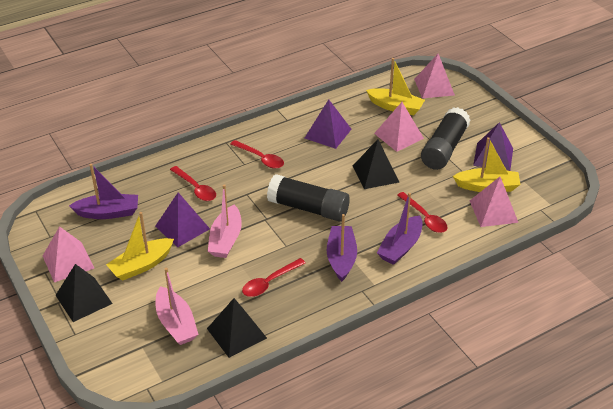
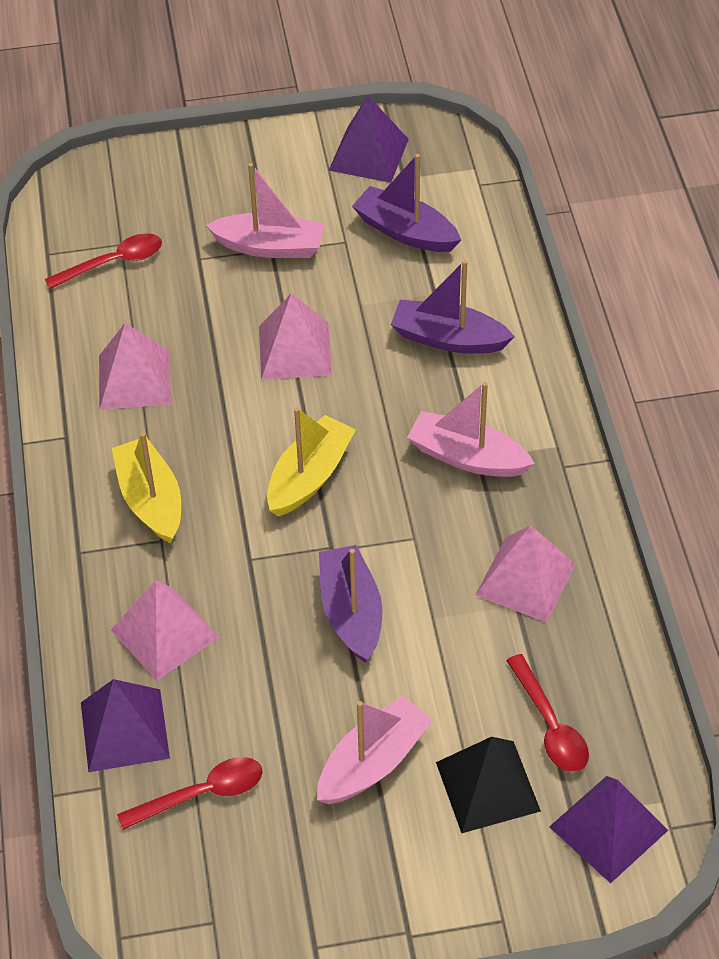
black glue stick: 2 -> 0
black pyramid: 3 -> 1
pink boat: 2 -> 3
red spoon: 4 -> 3
yellow boat: 3 -> 2

